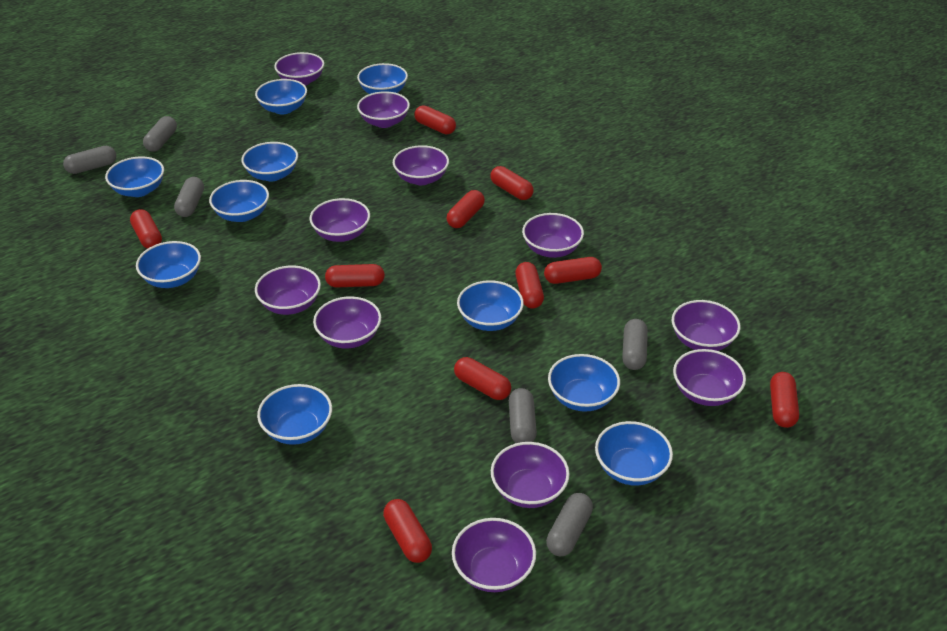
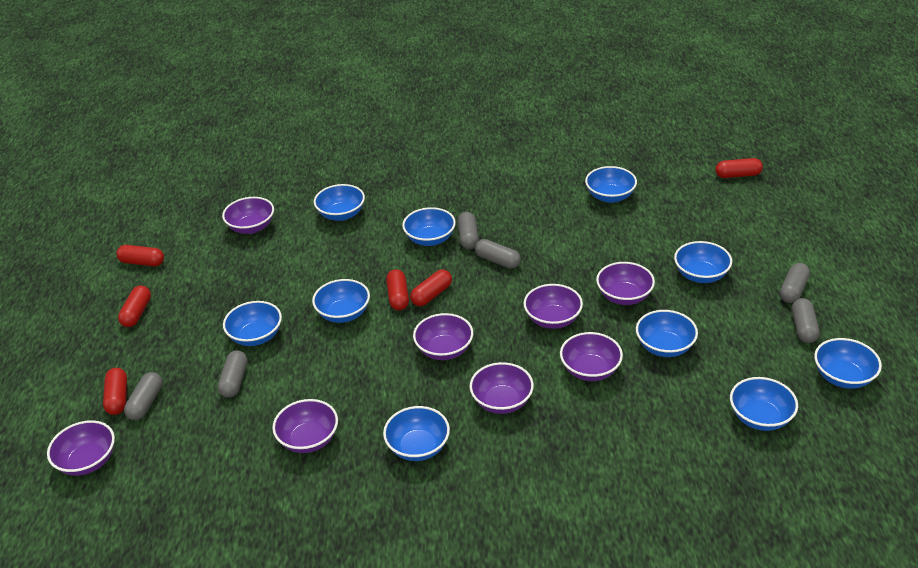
purple bowl: 11 -> 8
red capsule: 10 -> 6

